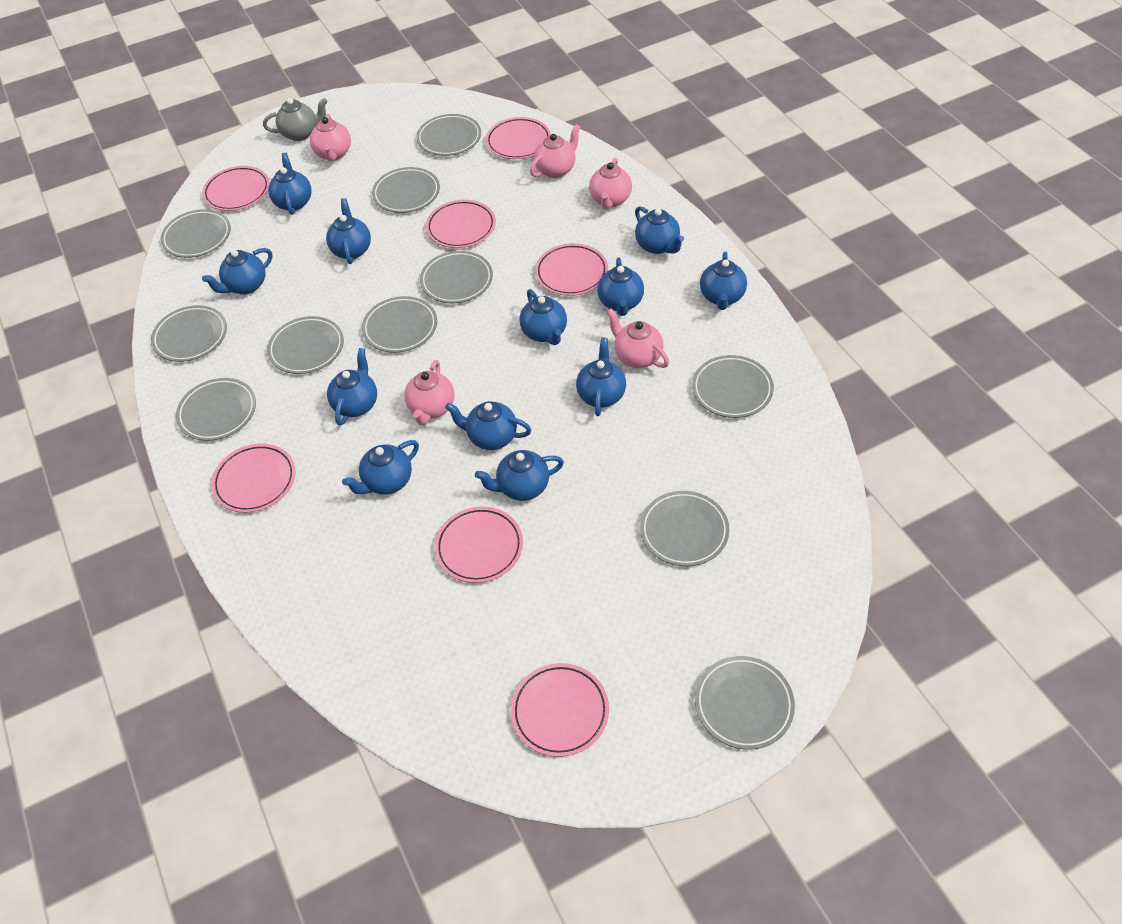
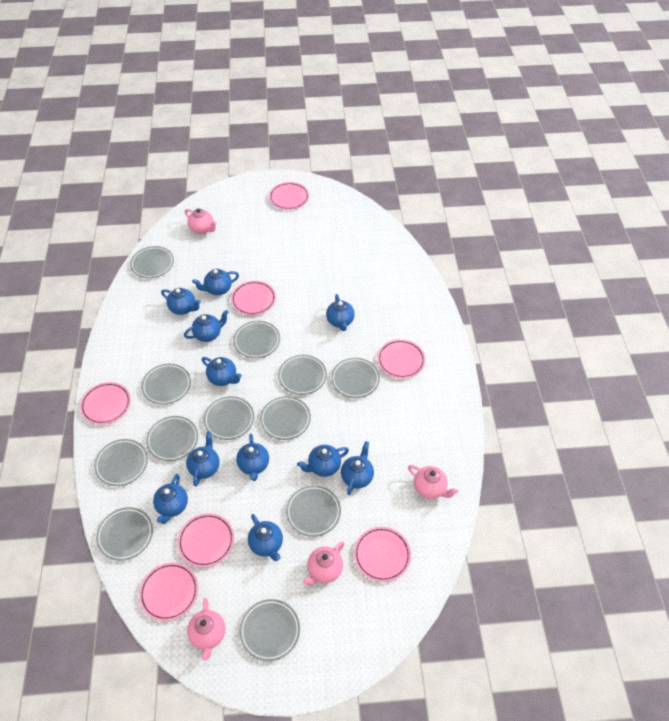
blue teapot: 12 -> 11
grey plate: 11 -> 12
grey teapot: 1 -> 0
pink teapot: 5 -> 4

